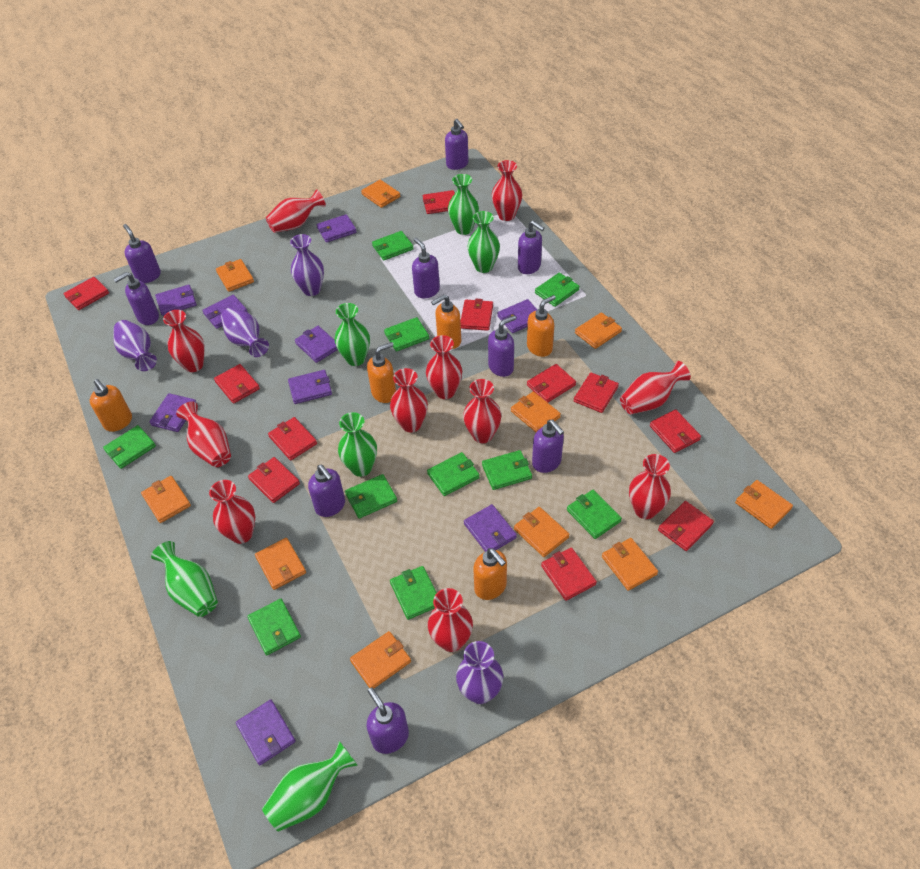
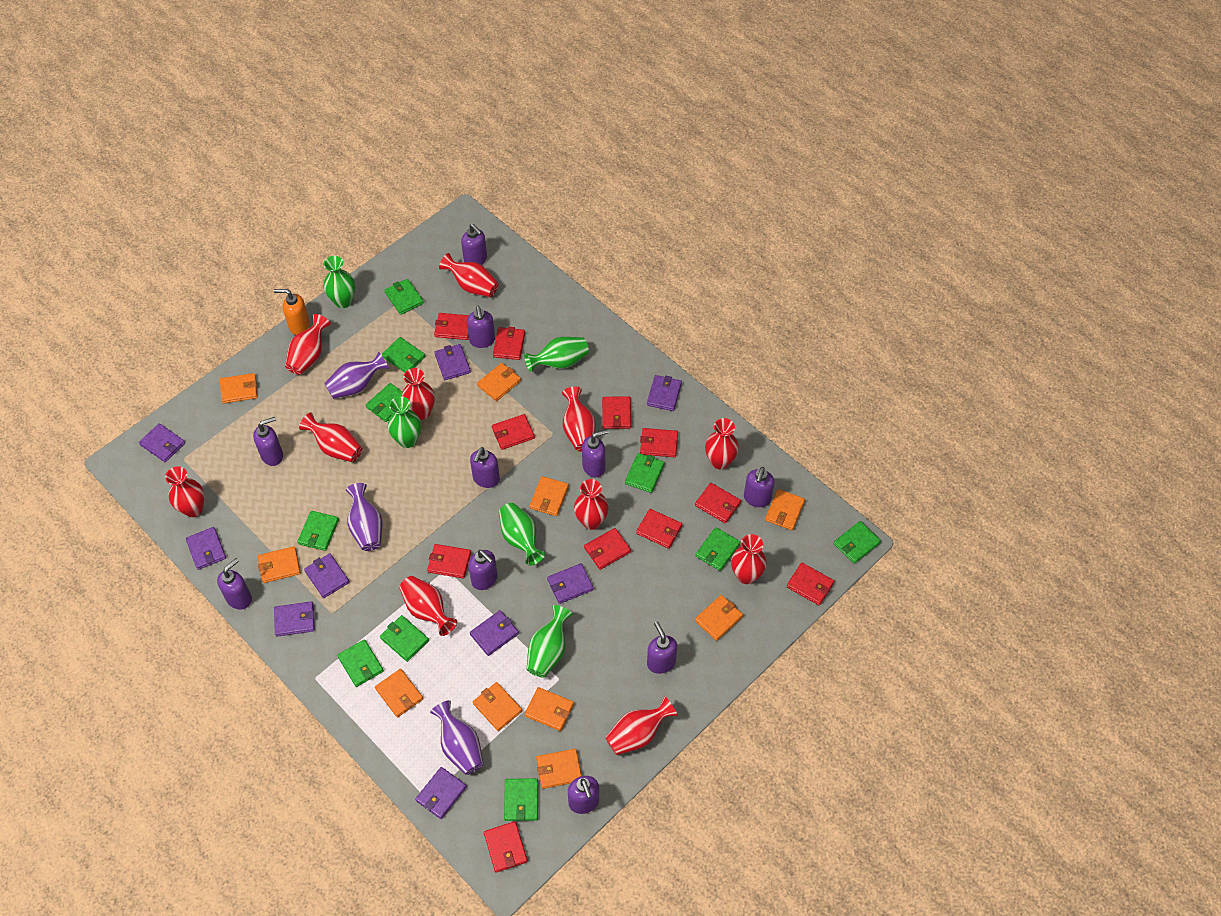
green vase: 6 -> 5
orange soap dispenser: 5 -> 1
purple soap dispenser: 9 -> 10
purple vase: 4 -> 3

